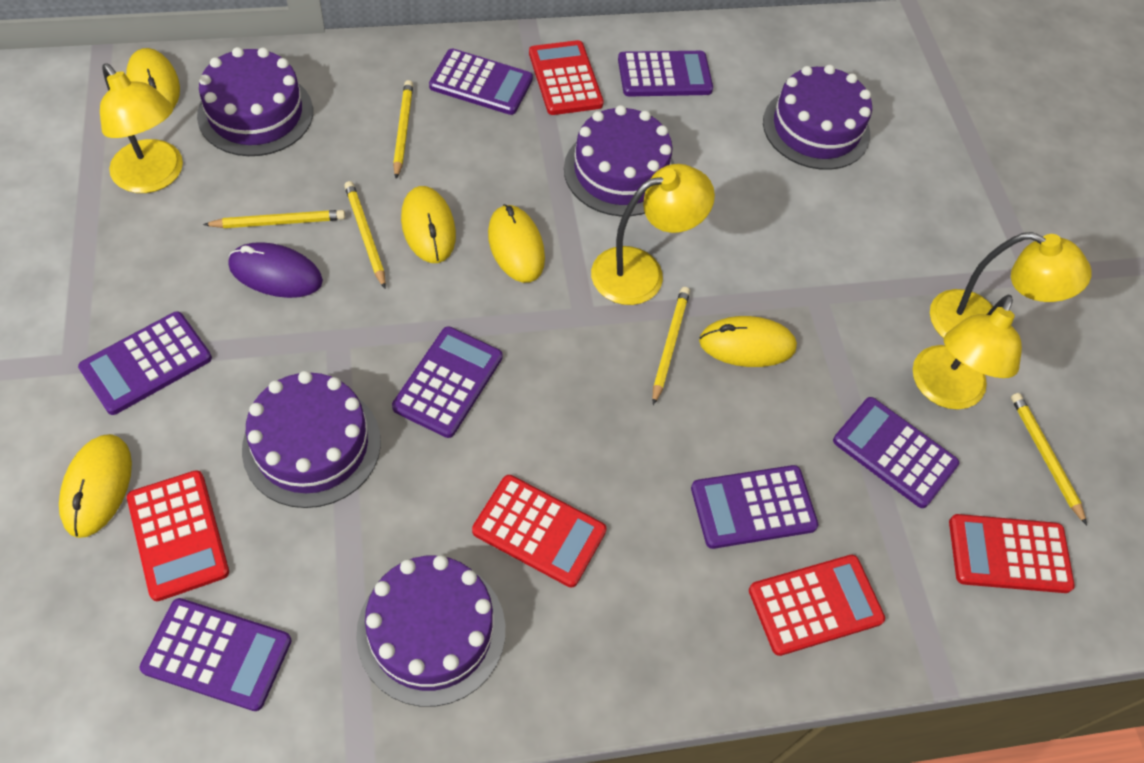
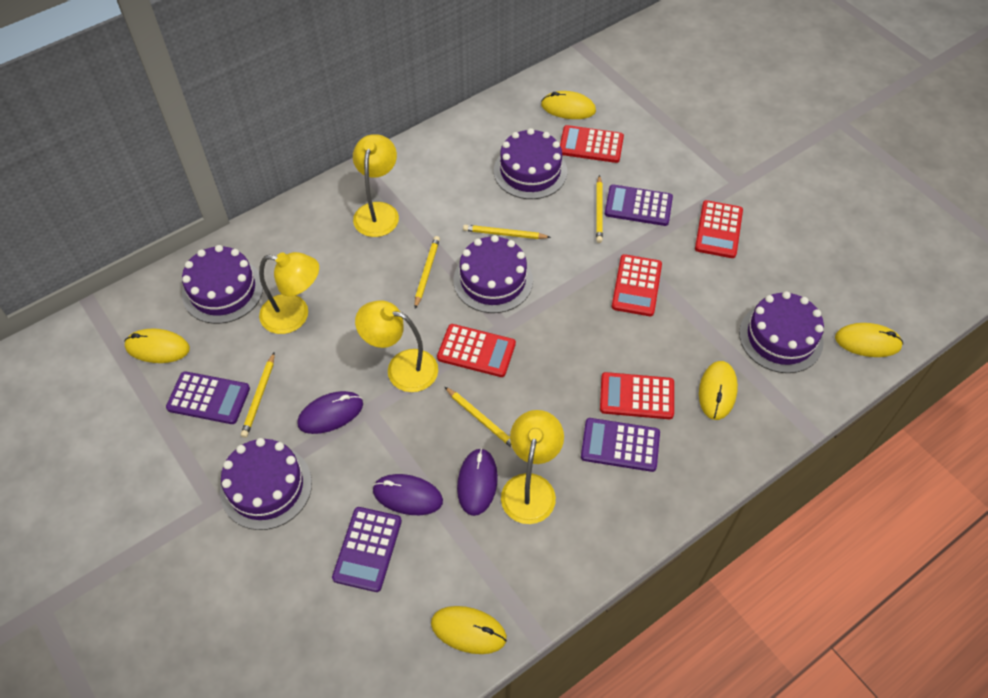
purple calculator: 7 -> 4
purple mouse: 1 -> 3

